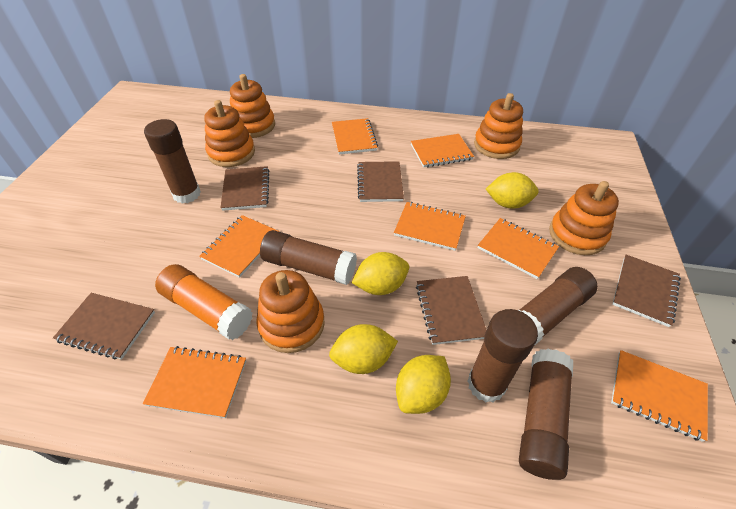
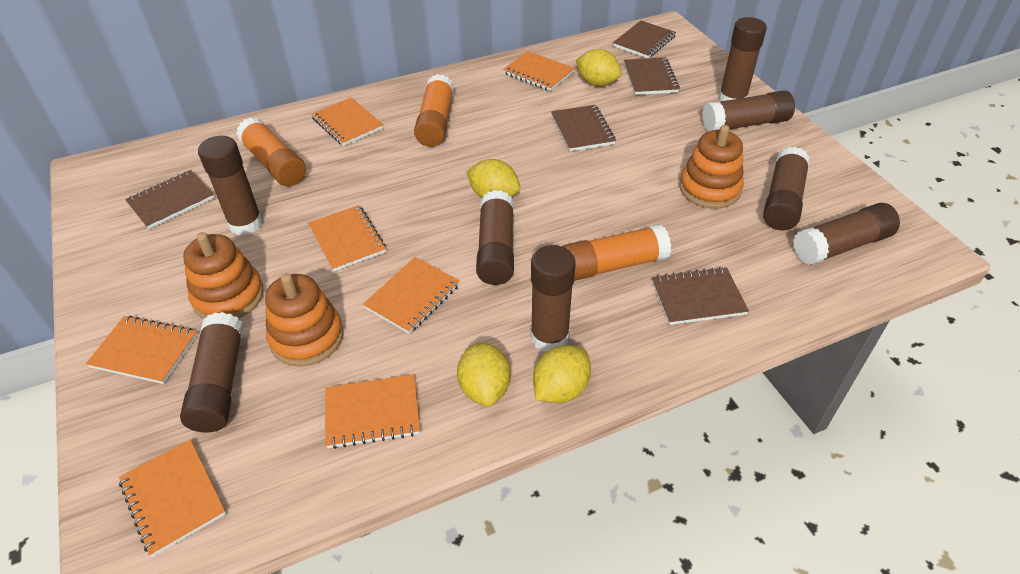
brown glue stick: 5 -> 8
orange glue stick: 1 -> 3
orange stacking toy: 5 -> 3

